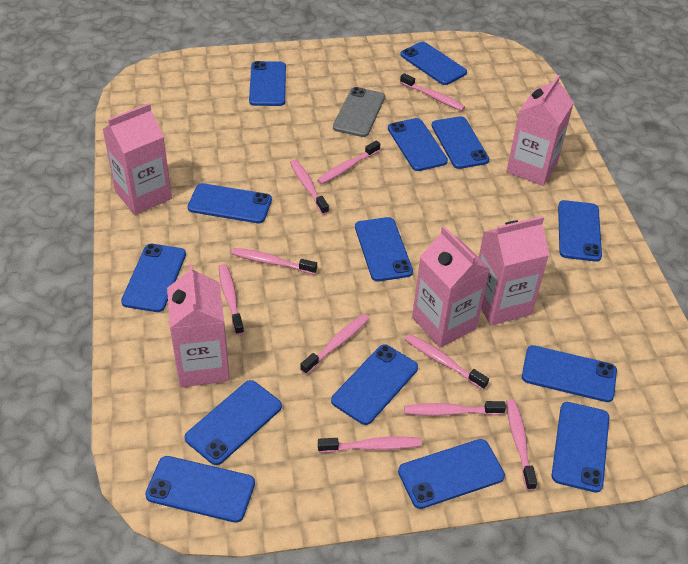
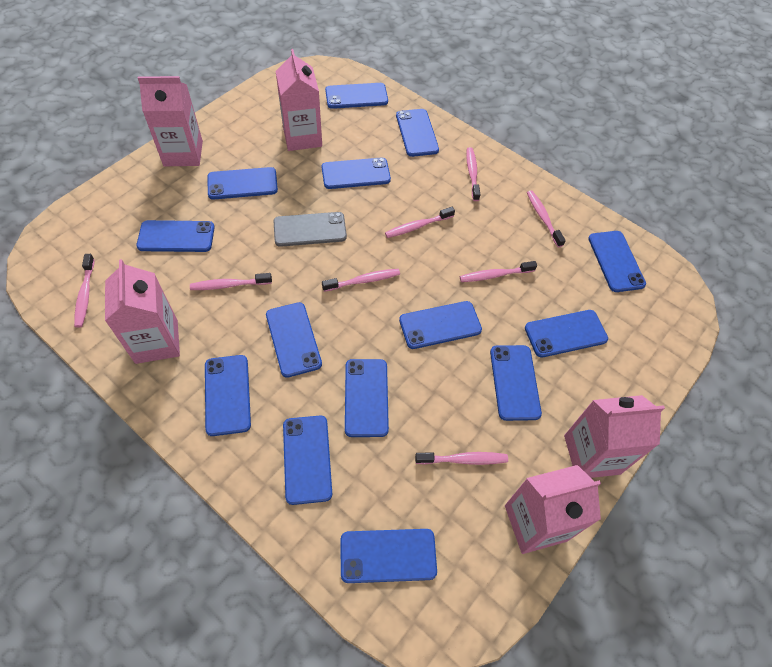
pink toothbrush: 10 -> 8

